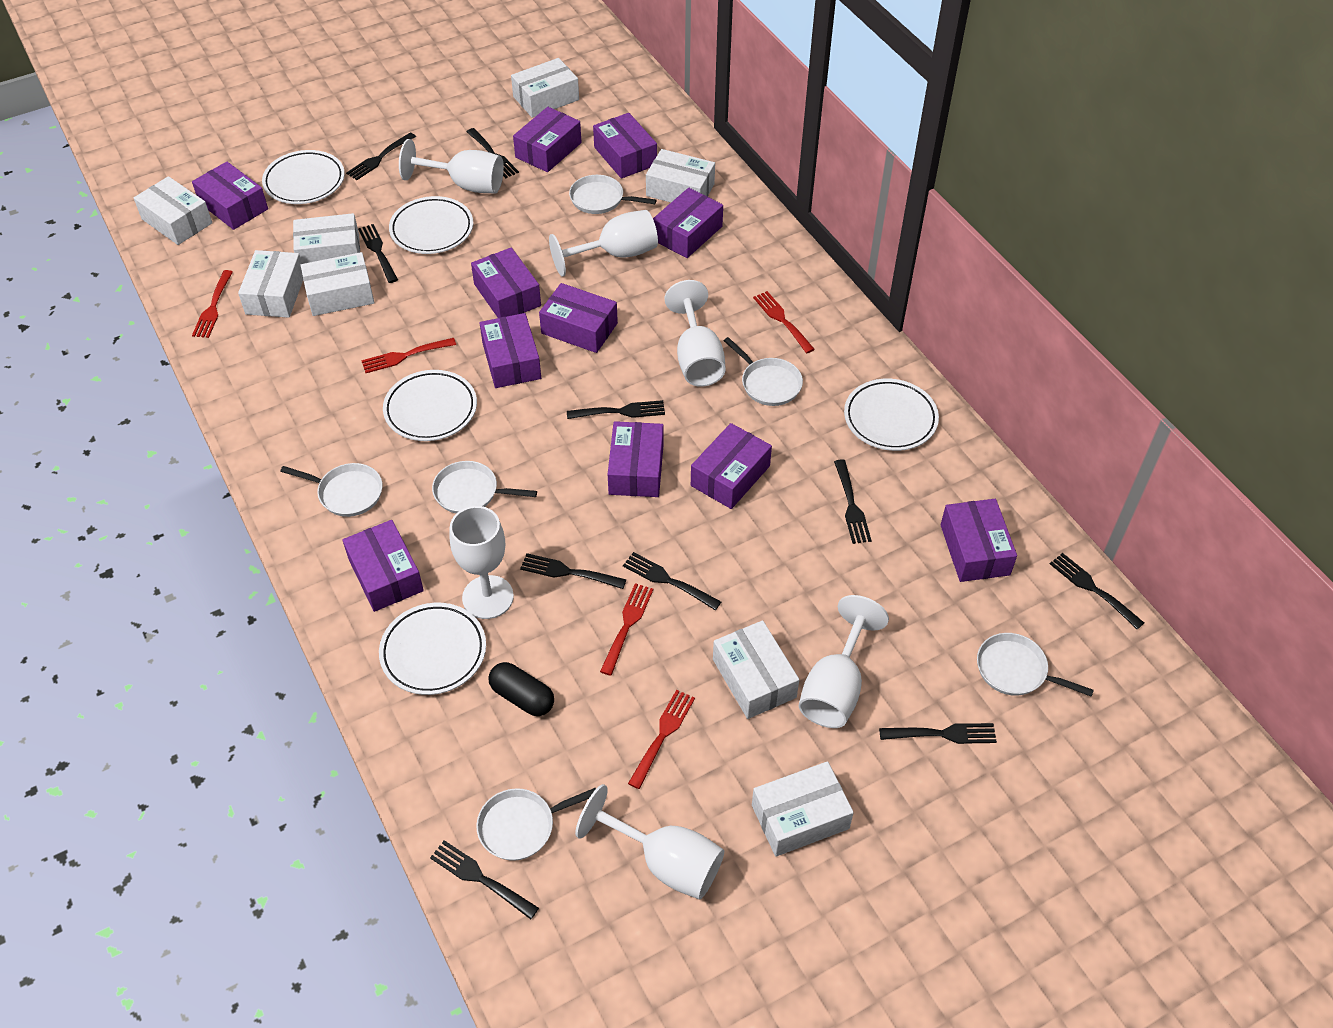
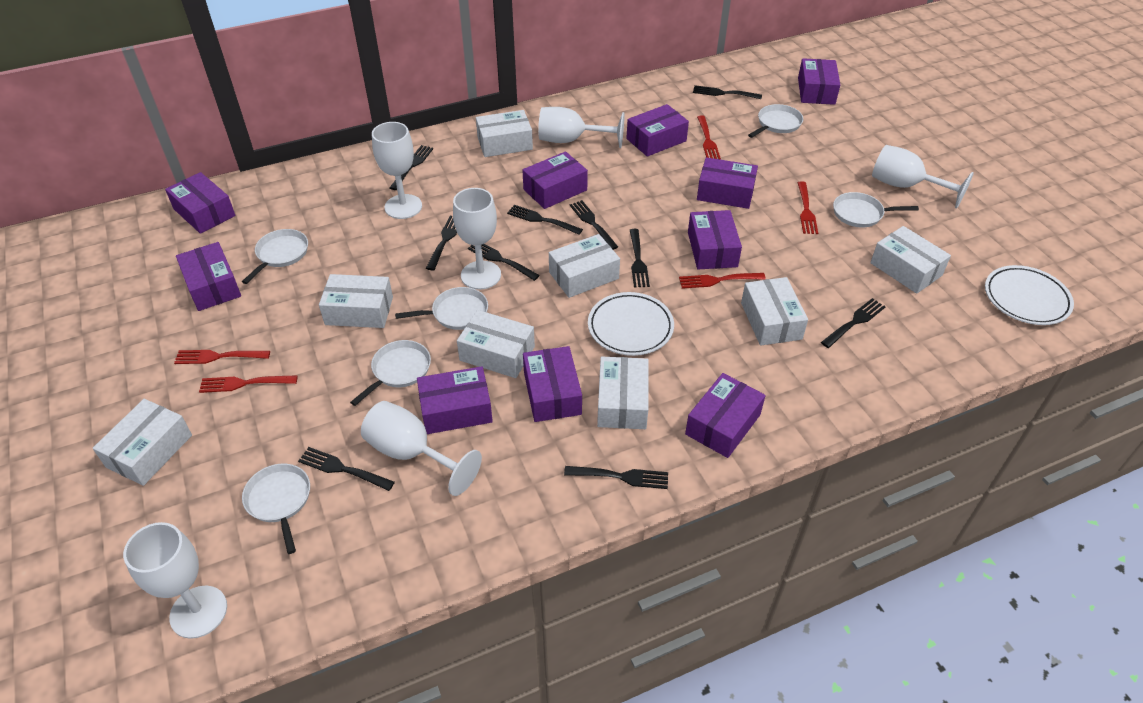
black capsule: 1 -> 0
purple box: 11 -> 10
white plate: 5 -> 2

